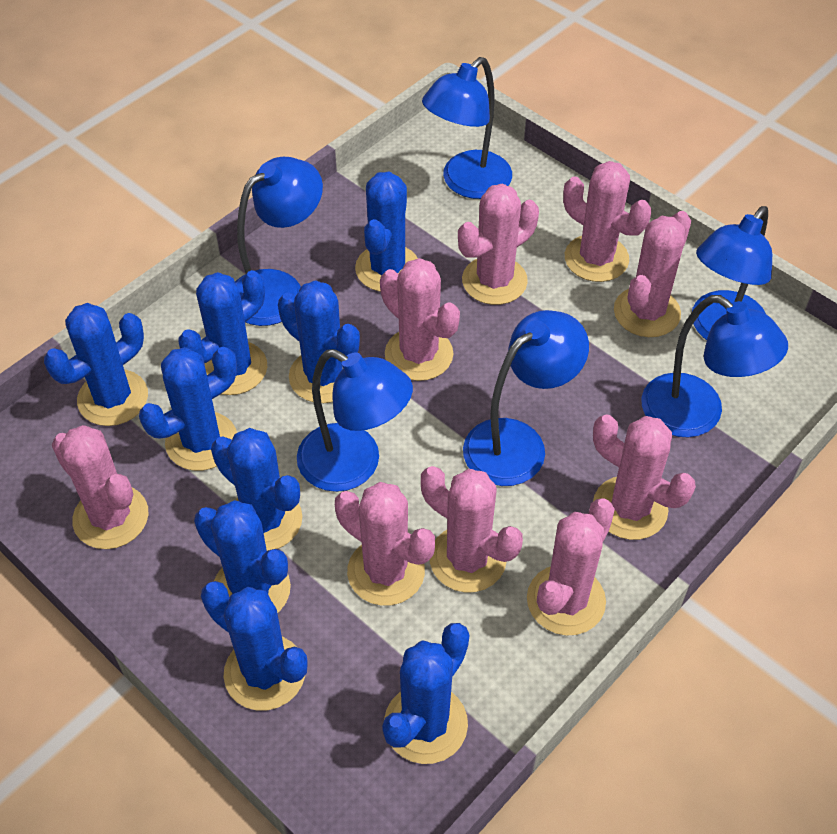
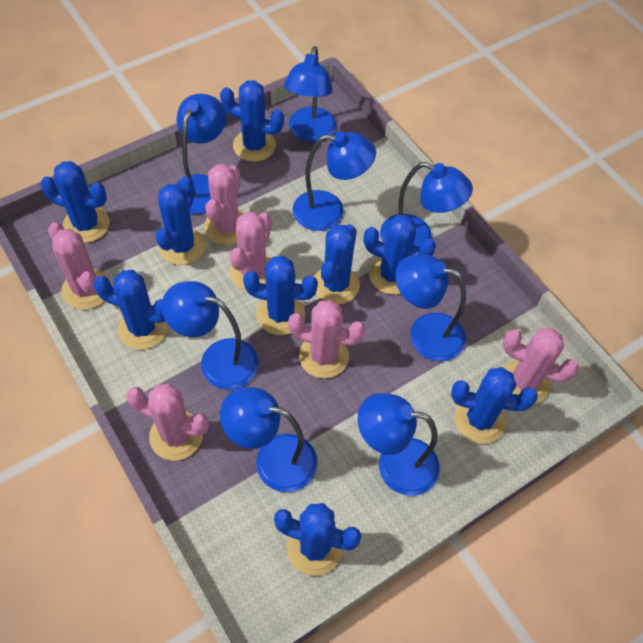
blue lamp: 6 -> 8
pink cactus: 9 -> 6

